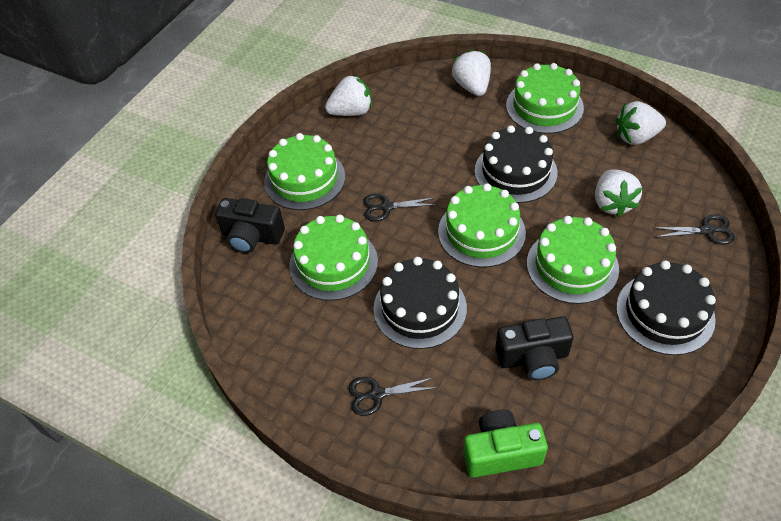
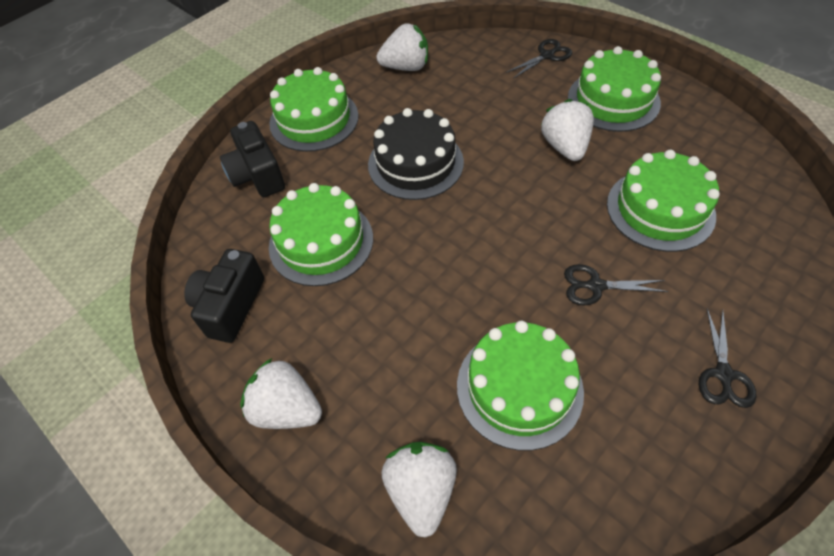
black cake: 3 -> 1
green camera: 1 -> 0

